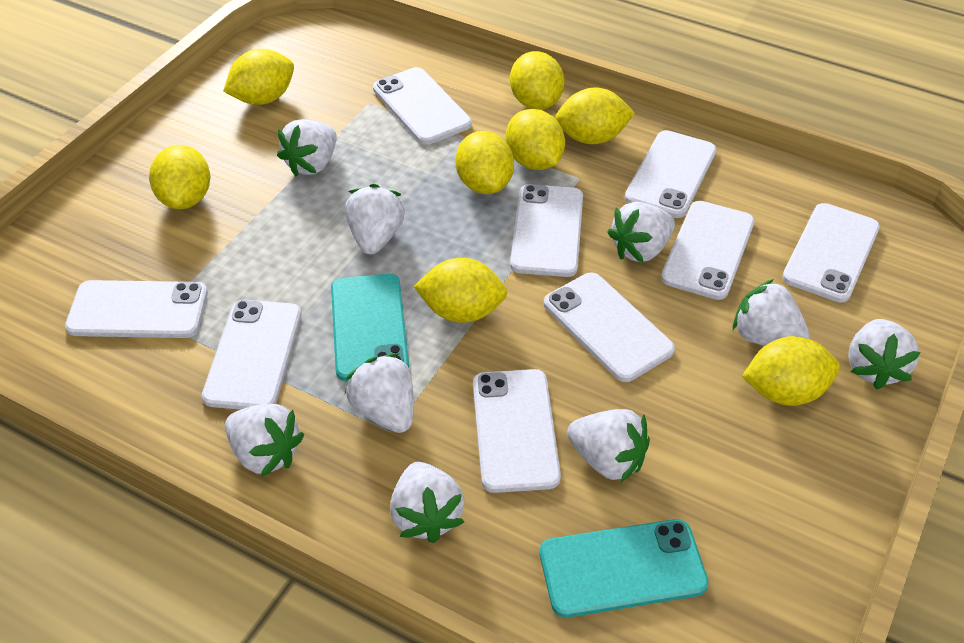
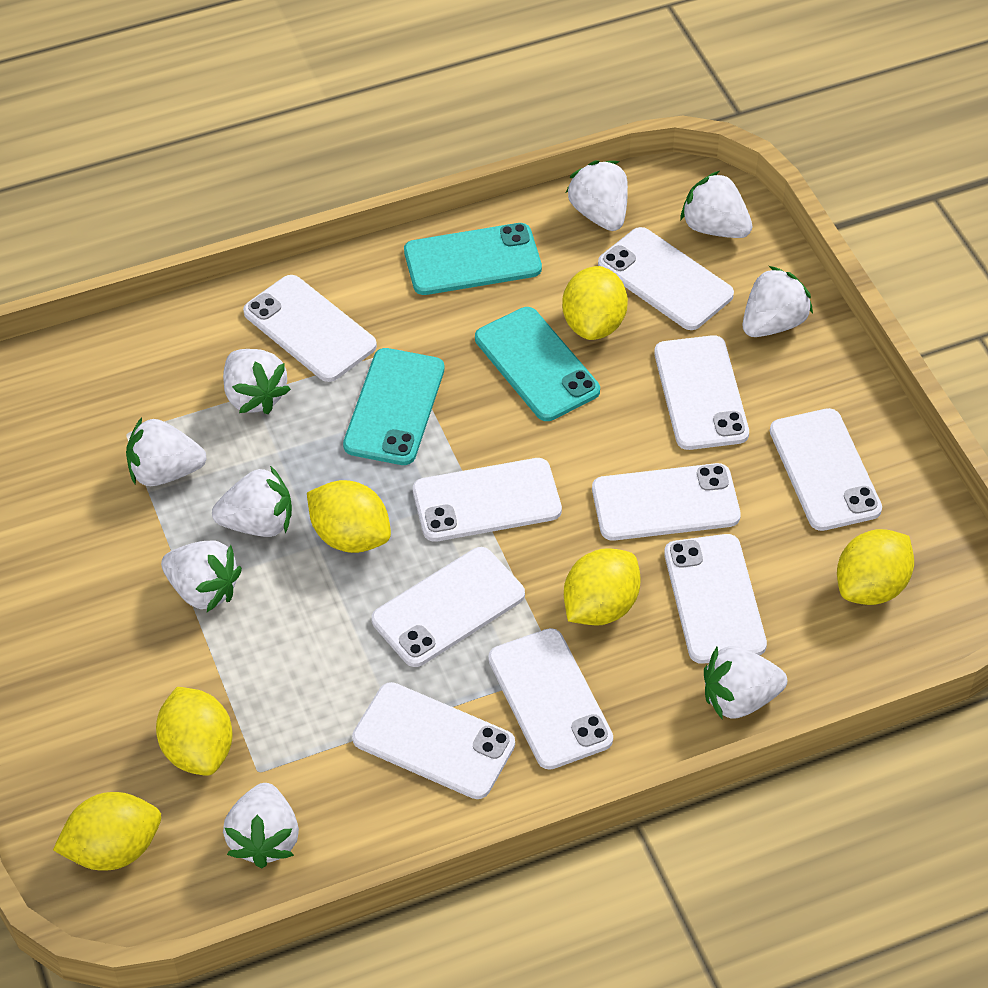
turquoise phone: 2 -> 3
white phone: 9 -> 10
yellow lemon: 8 -> 6

